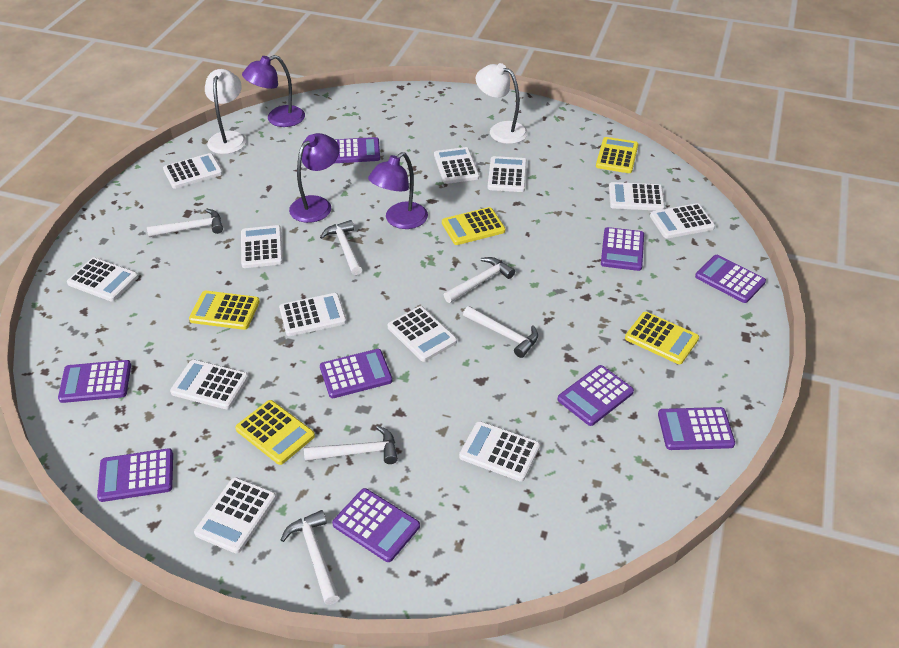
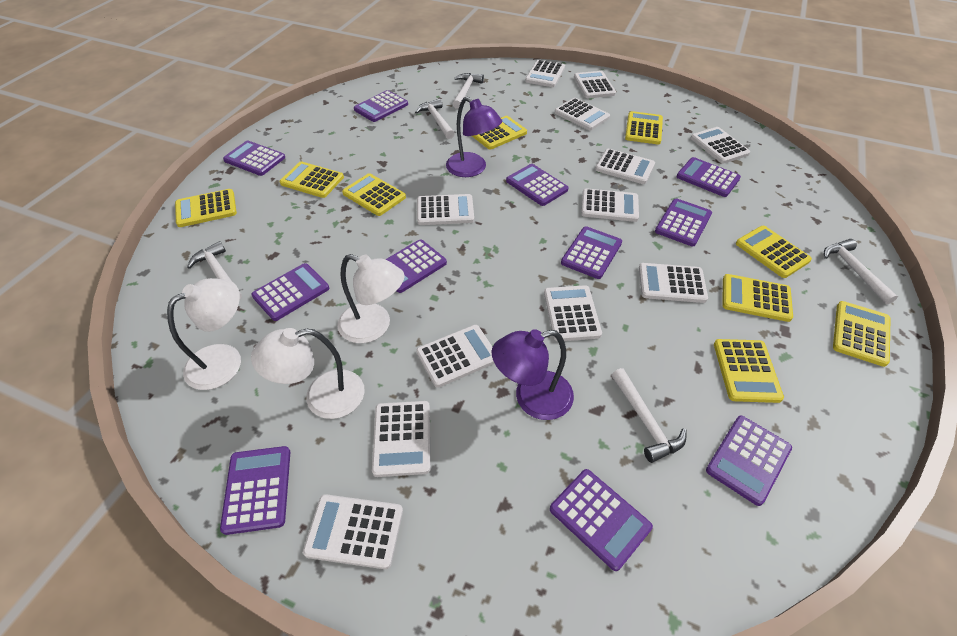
purple calculator: 9 -> 11
purple lamp: 3 -> 2
white hammer: 6 -> 5
white lamp: 2 -> 3
yellow calculator: 5 -> 9

